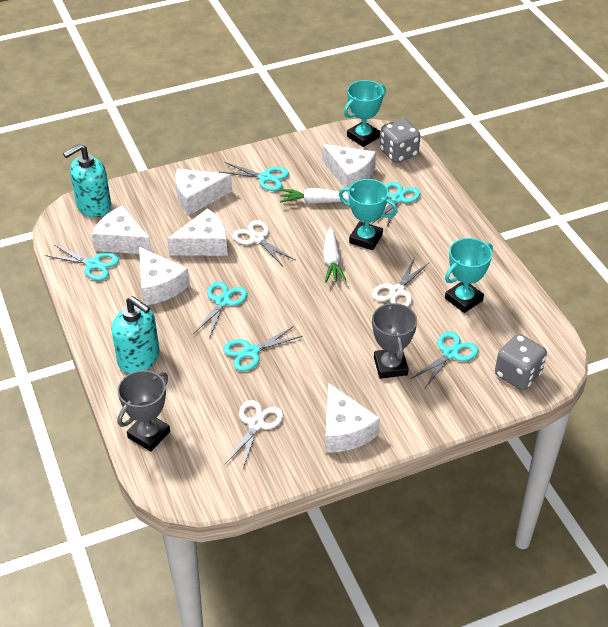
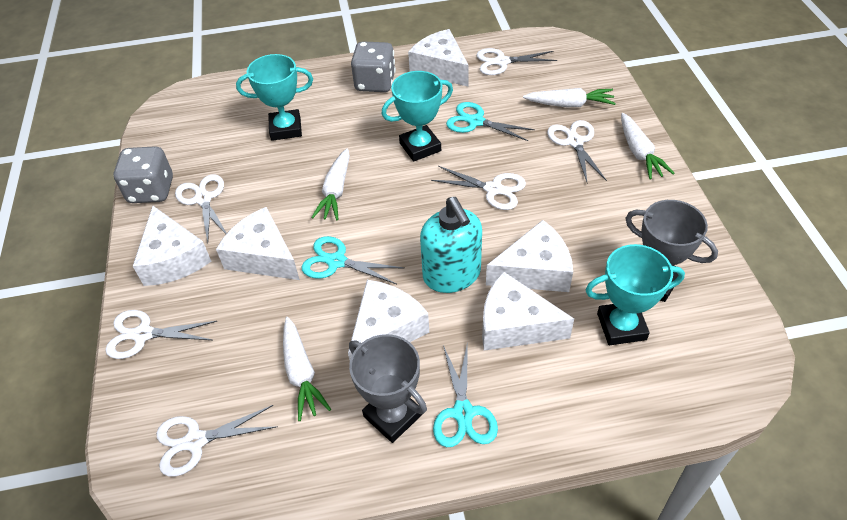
turquoise scissors: 6 -> 3
turquoise soap dispenser: 2 -> 1
white carrot: 2 -> 4
white scissors: 3 -> 6

